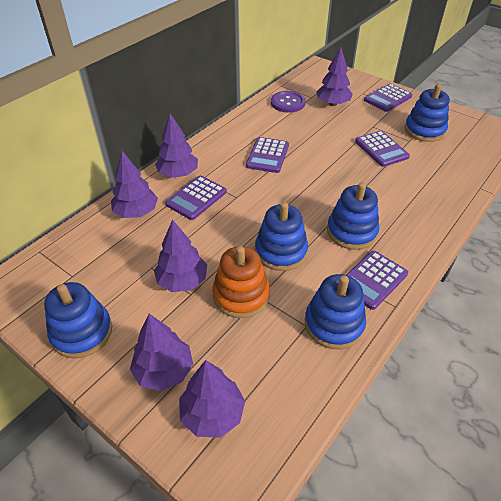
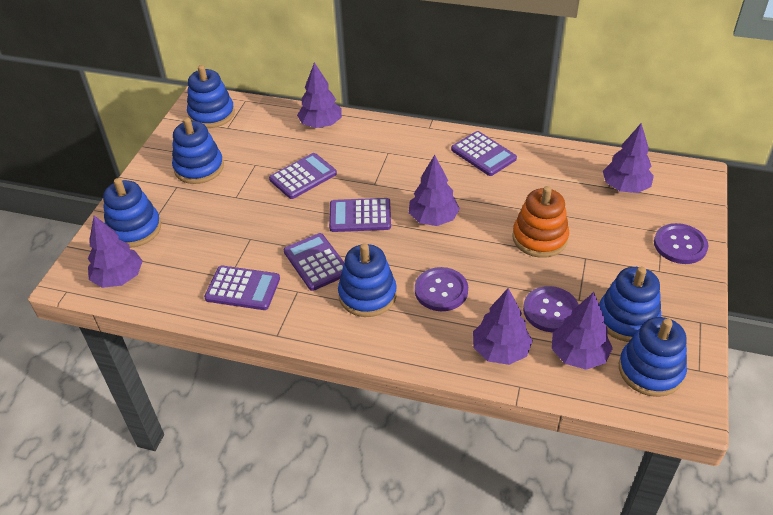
blue stacking toy: 5 -> 6
purple button: 1 -> 3

